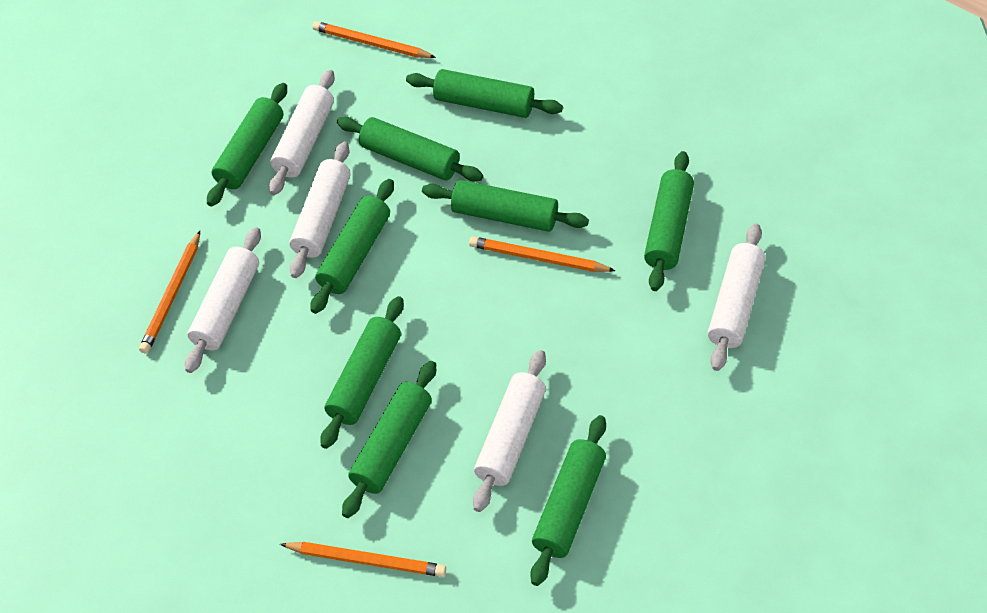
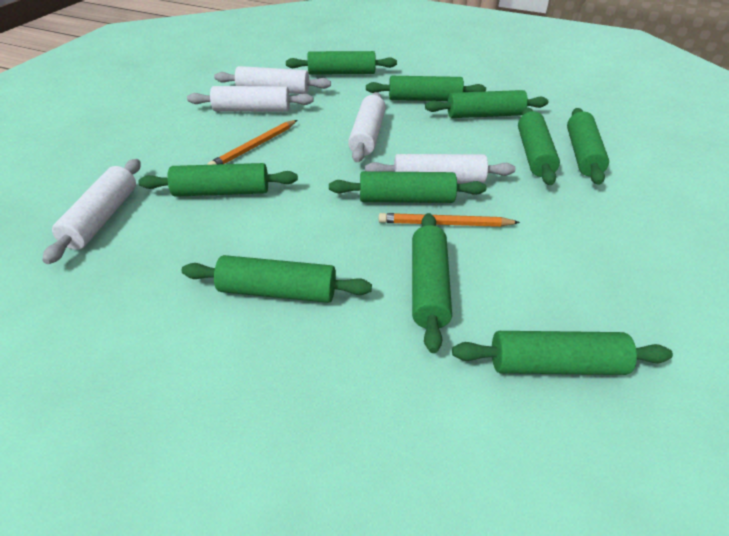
green rolling pin: 9 -> 10
orange pencil: 4 -> 2

